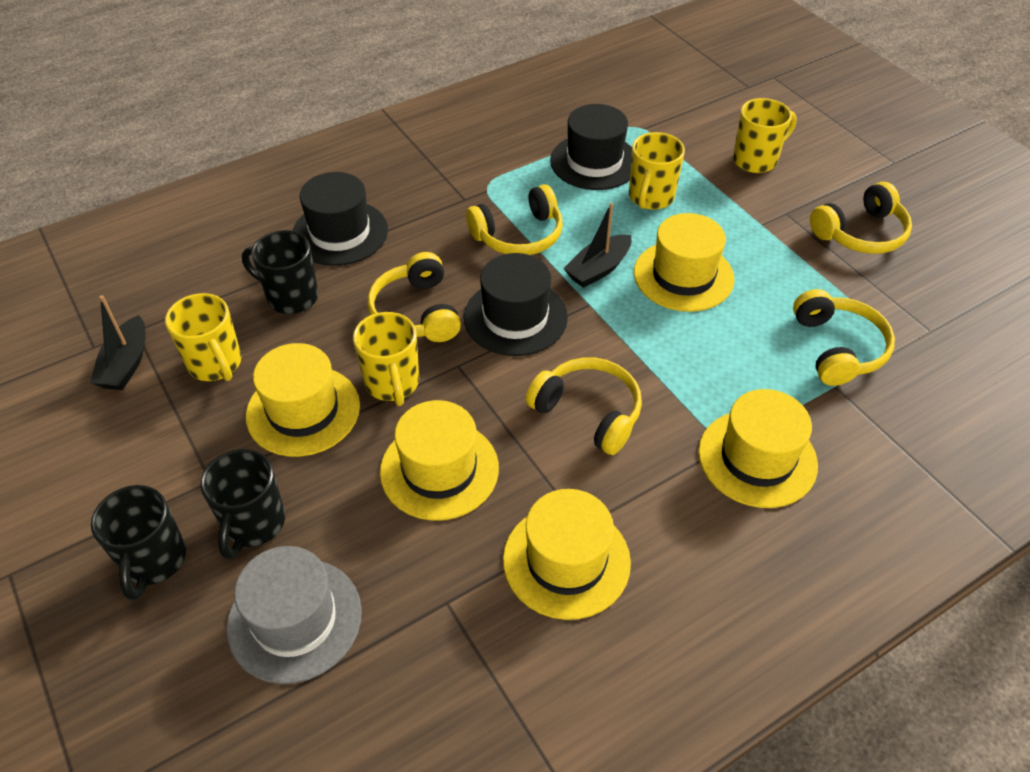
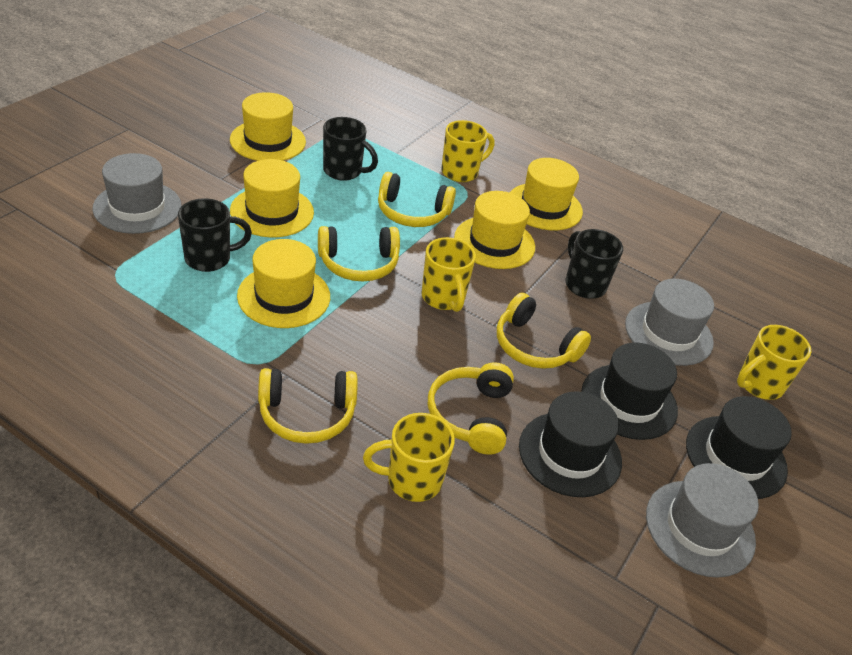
black boat: 2 -> 0
grey hat: 1 -> 3

